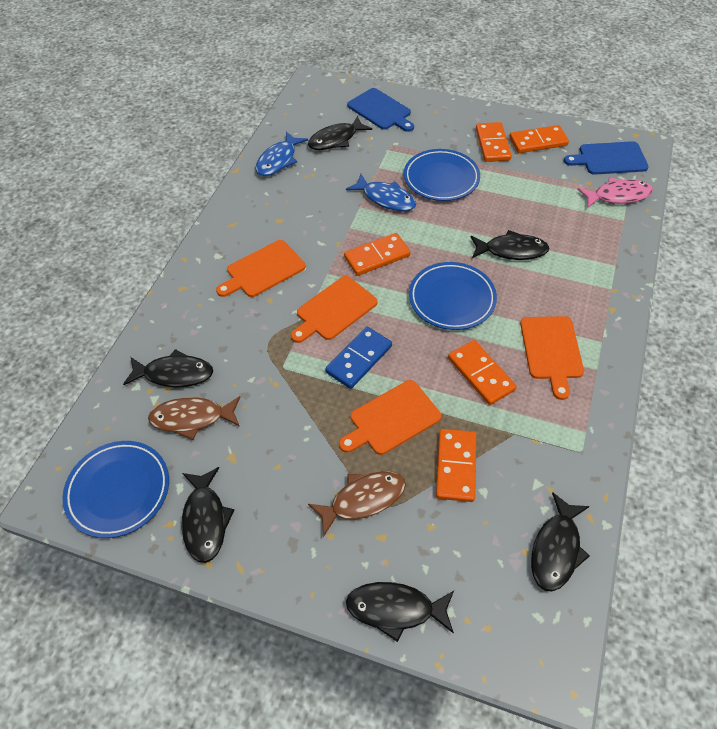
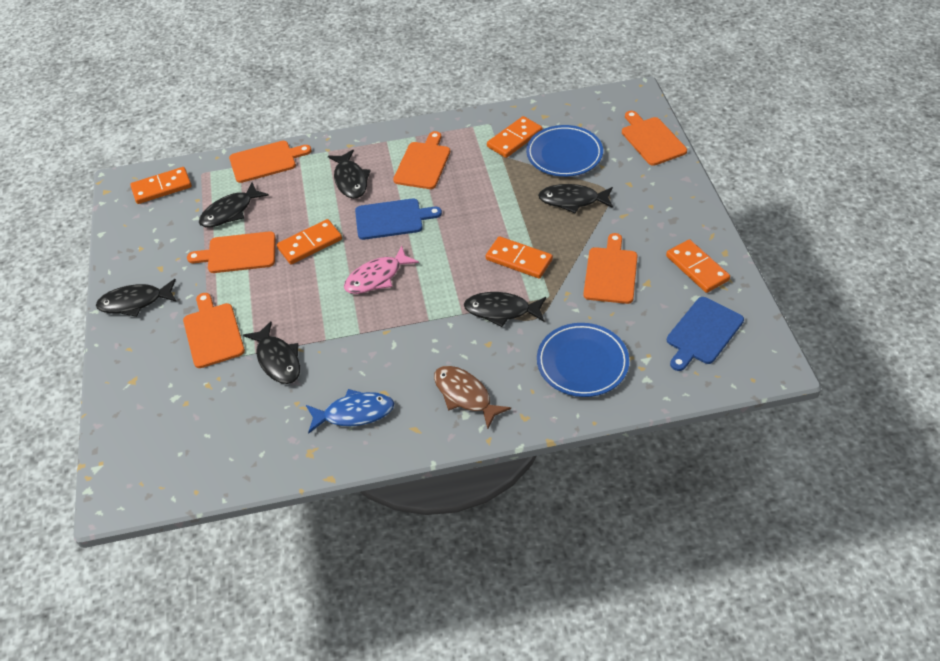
blue domino: 1 -> 0
blue fish: 2 -> 1
blue plate: 3 -> 2
brown fish: 2 -> 1
orange cutting board: 4 -> 6

